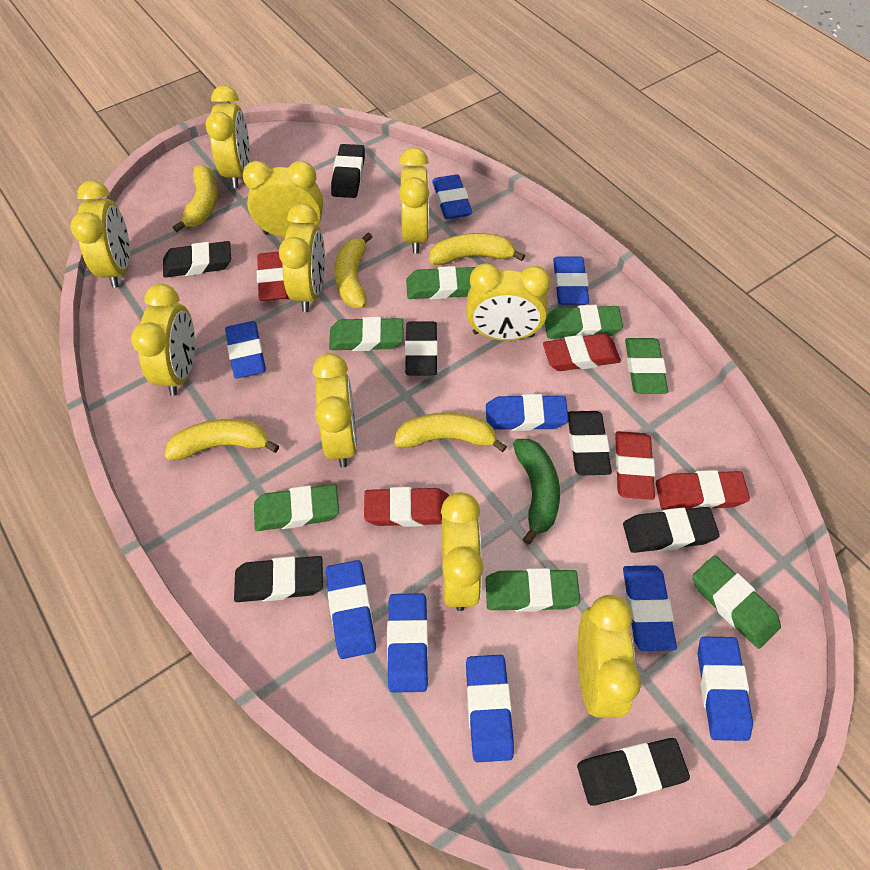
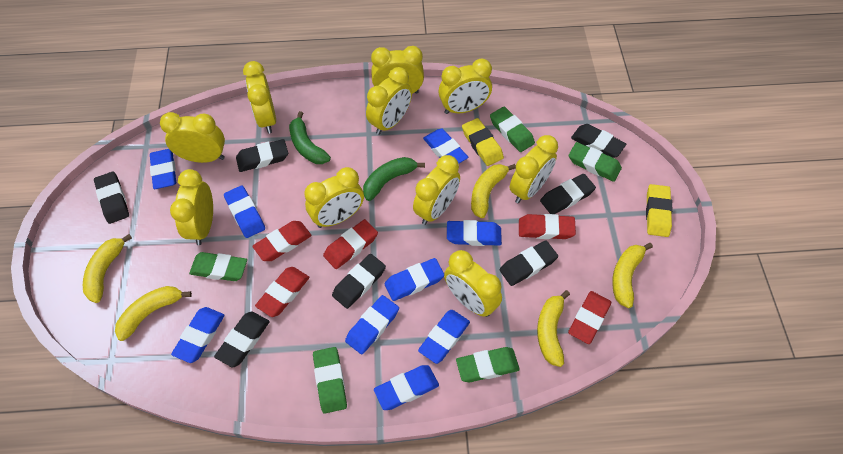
green banana: 1 -> 2
green eraser: 7 -> 5
yellow eraser: 0 -> 2

